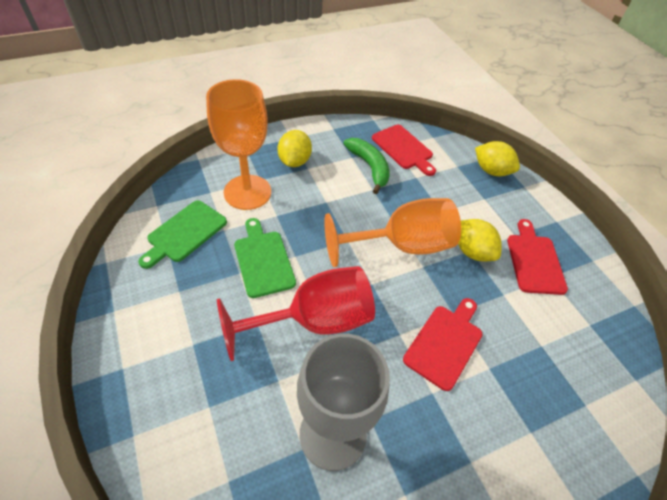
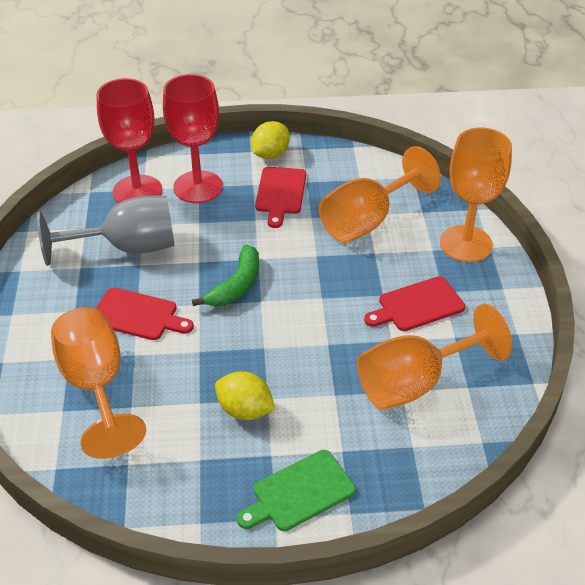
green cutting board: 2 -> 1
orange goblet: 2 -> 4
red goblet: 1 -> 2
yellow lemon: 3 -> 2

